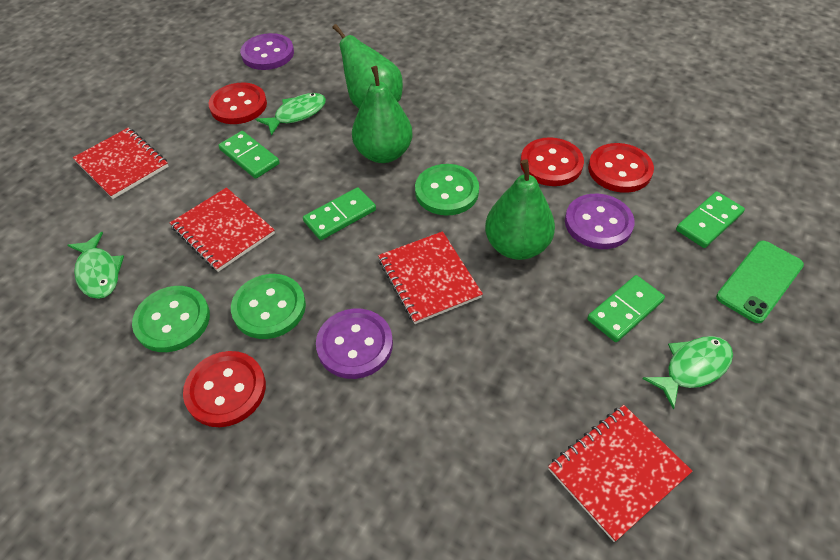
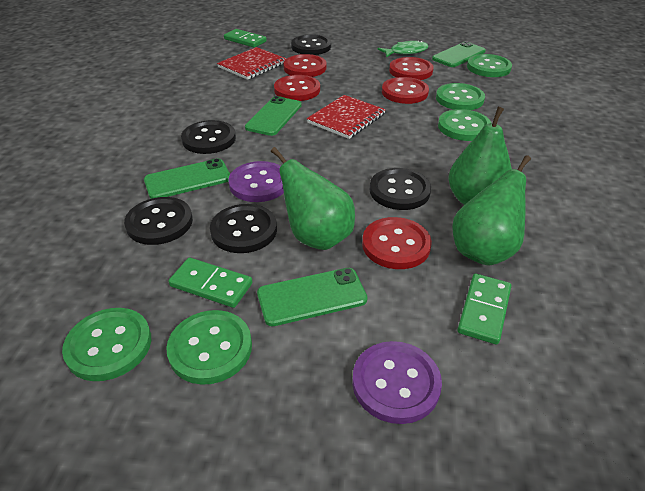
black button: 0 -> 5
green button: 3 -> 5
green domino: 4 -> 3
green fish: 3 -> 1
green phone: 1 -> 4
purple button: 3 -> 2
red button: 4 -> 5
red notebook: 4 -> 2

